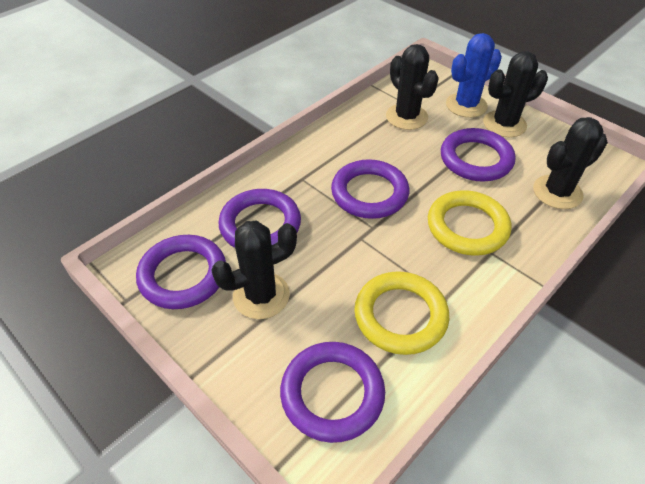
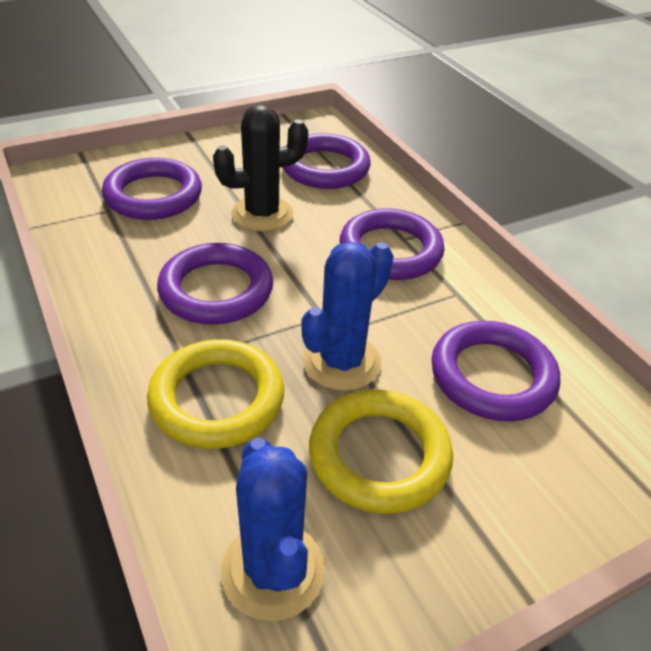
black cactus: 4 -> 1
blue cactus: 1 -> 2

